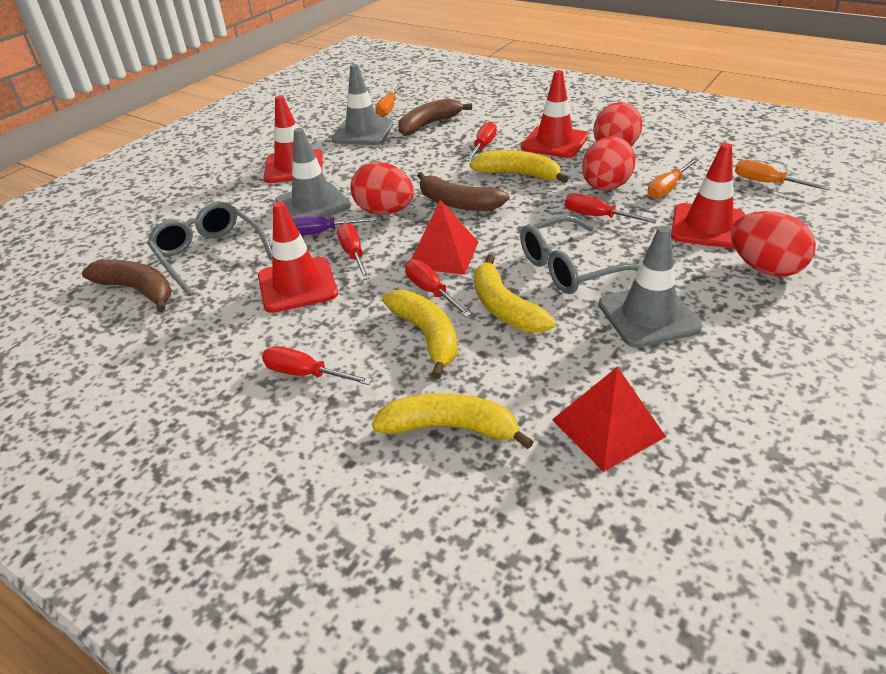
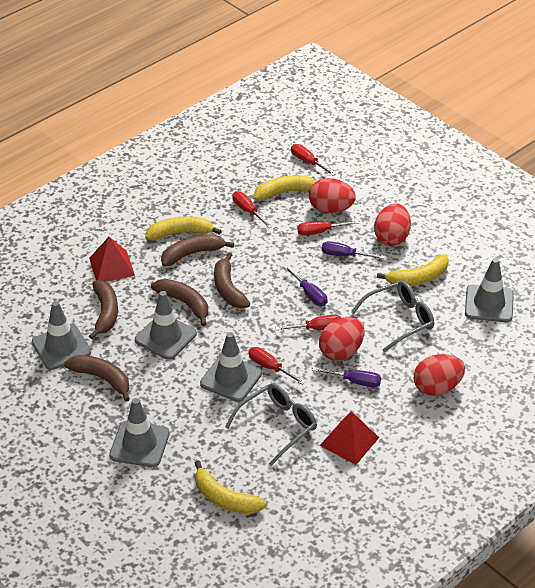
brown banana: 3 -> 5
grey traffic cone: 3 -> 5
orange screwdriver: 3 -> 0
purple screwdriver: 1 -> 3
red traffic cone: 4 -> 0

